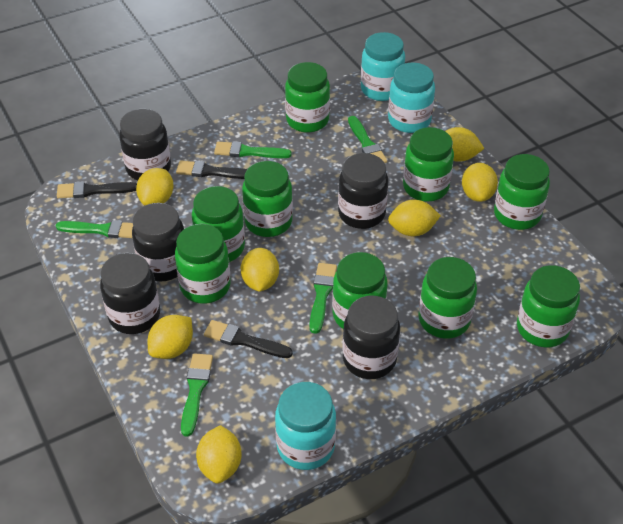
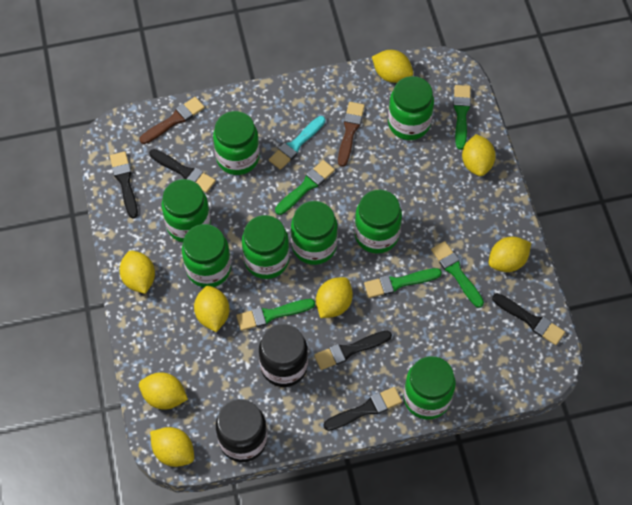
black brush: 3 -> 5
black jar: 5 -> 2
brown brush: 0 -> 2
green jar: 9 -> 8
turquoise brush: 0 -> 1
turquoise jar: 3 -> 0
yellow lemon: 7 -> 8

